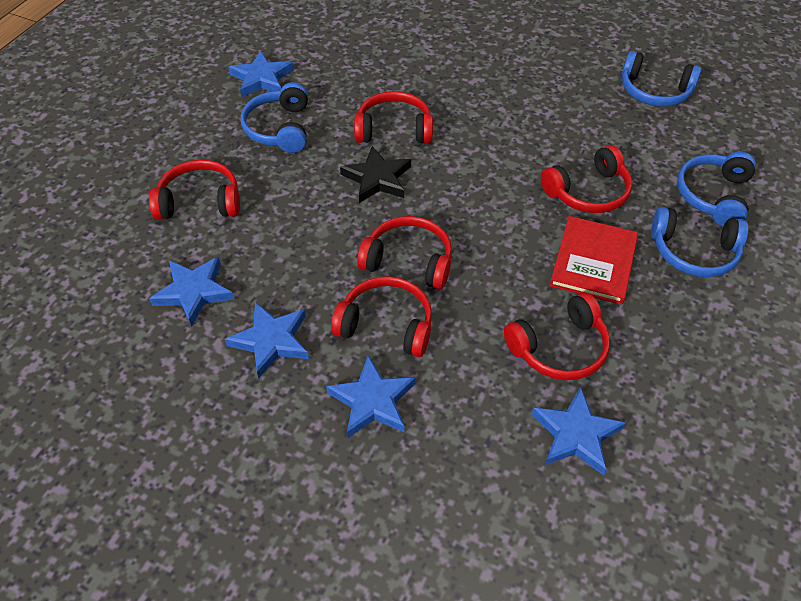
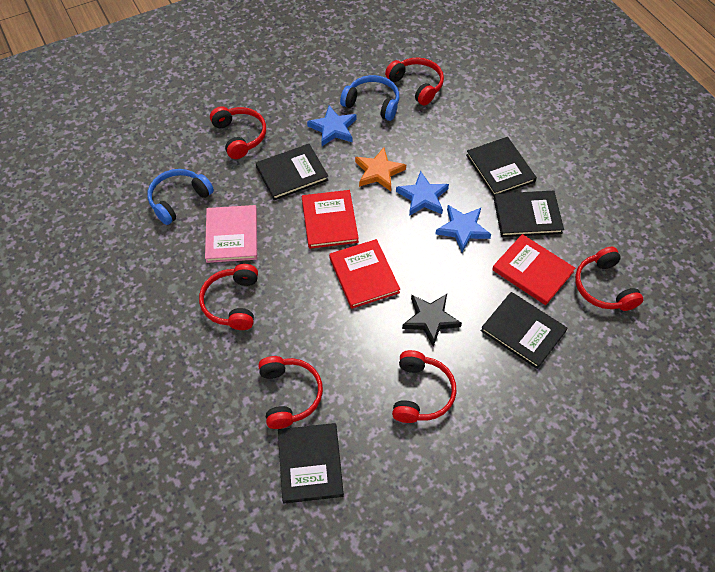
black book: 0 -> 5
blue headphones: 4 -> 2
blue star: 5 -> 3
orange star: 0 -> 1
pink book: 0 -> 1
red book: 1 -> 3

